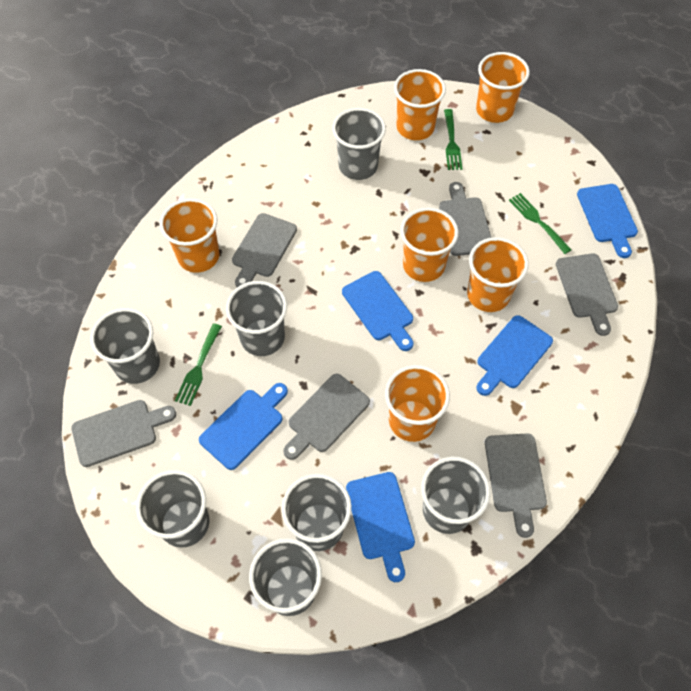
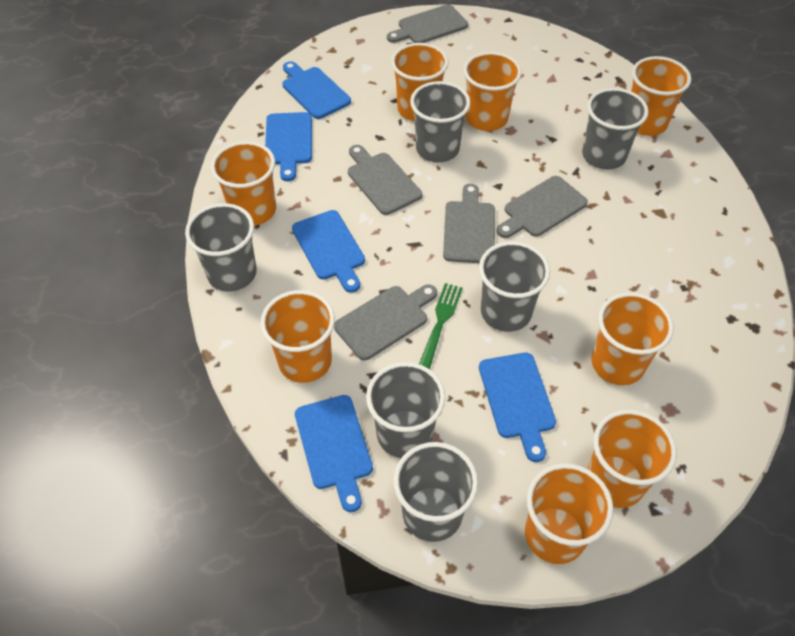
green fork: 3 -> 1
grey cup: 7 -> 6
grey cutting board: 6 -> 5
orange cup: 6 -> 8

